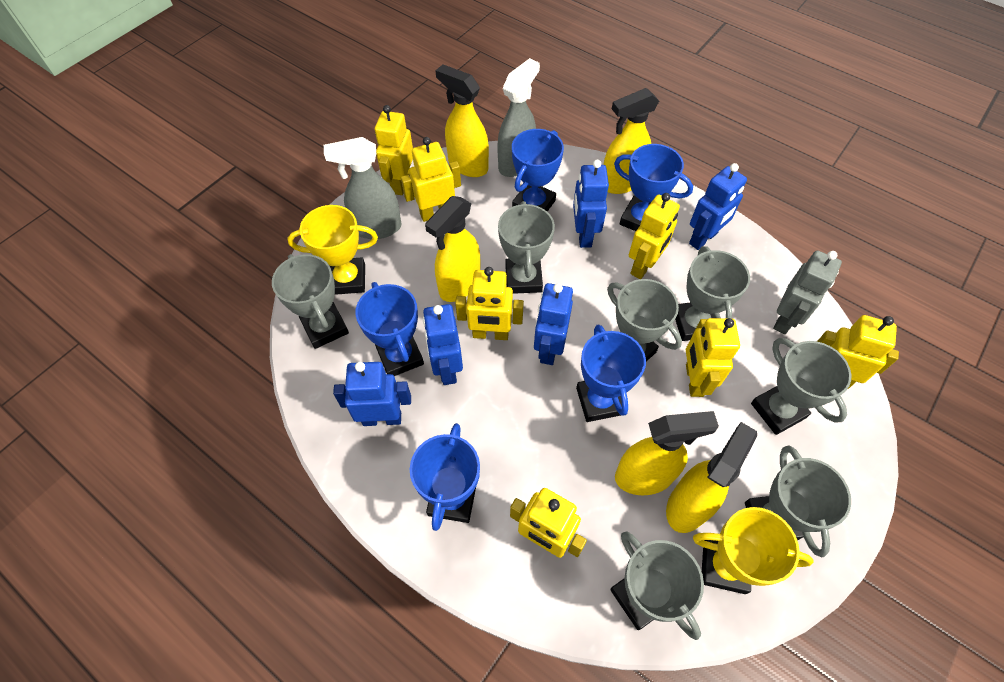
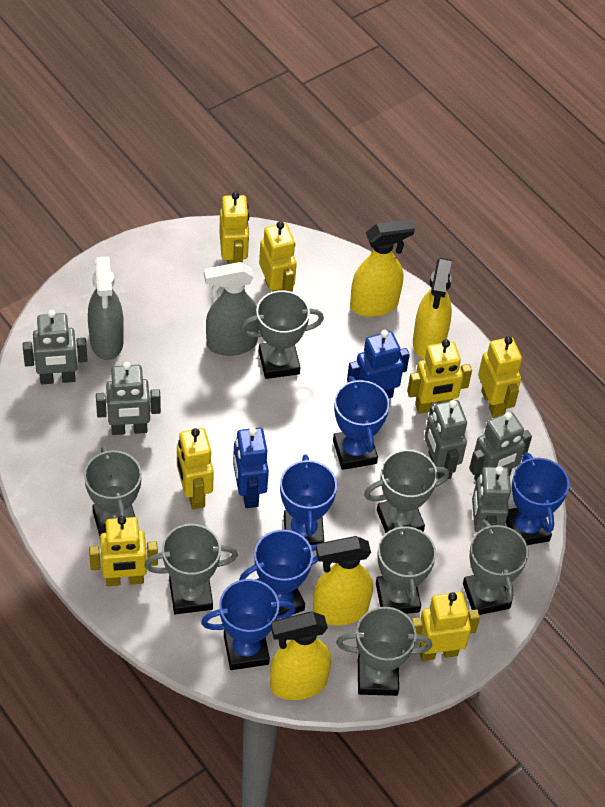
blue robot: 5 -> 2
grey robot: 1 -> 5
yellow spray bottle: 5 -> 4
yellow trophy: 2 -> 0

